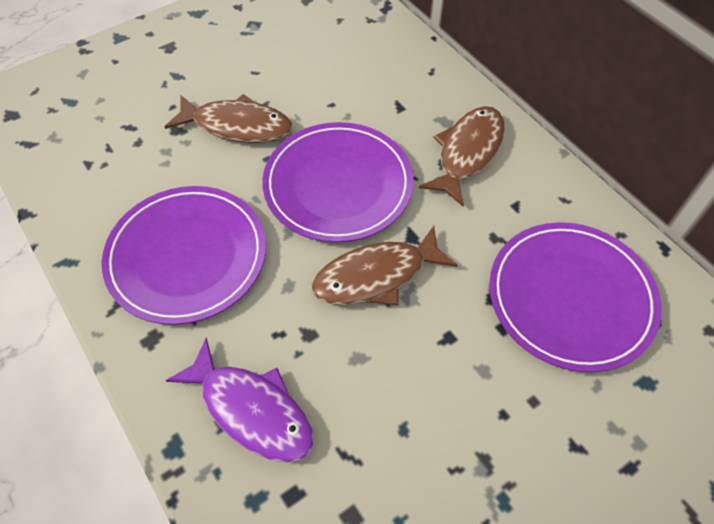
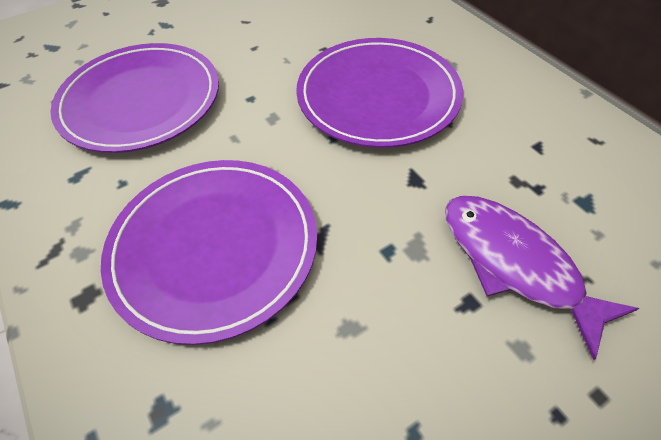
brown fish: 3 -> 0

